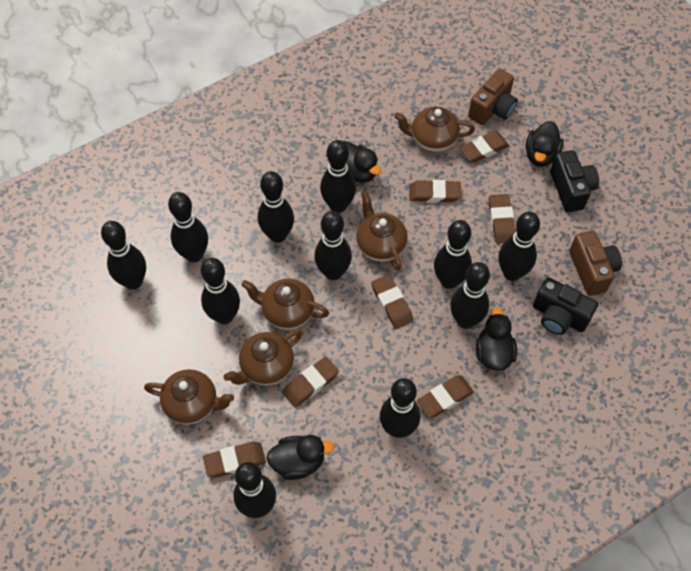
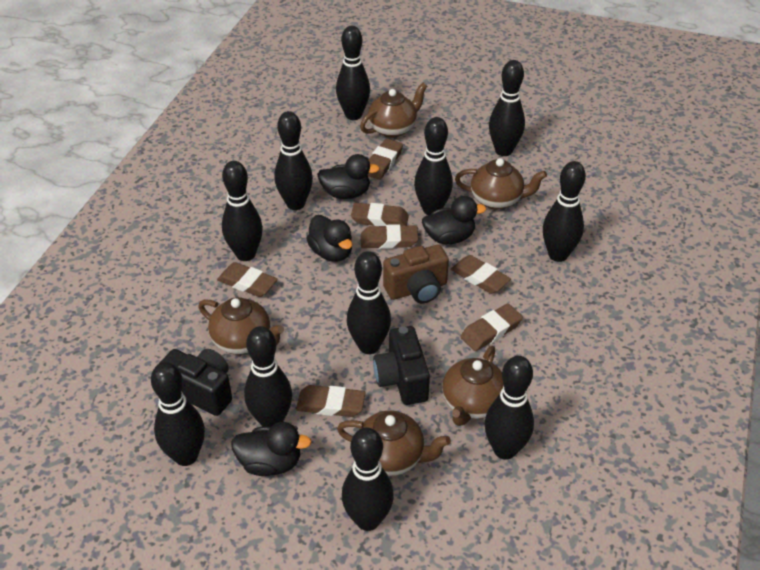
brown camera: 2 -> 1

